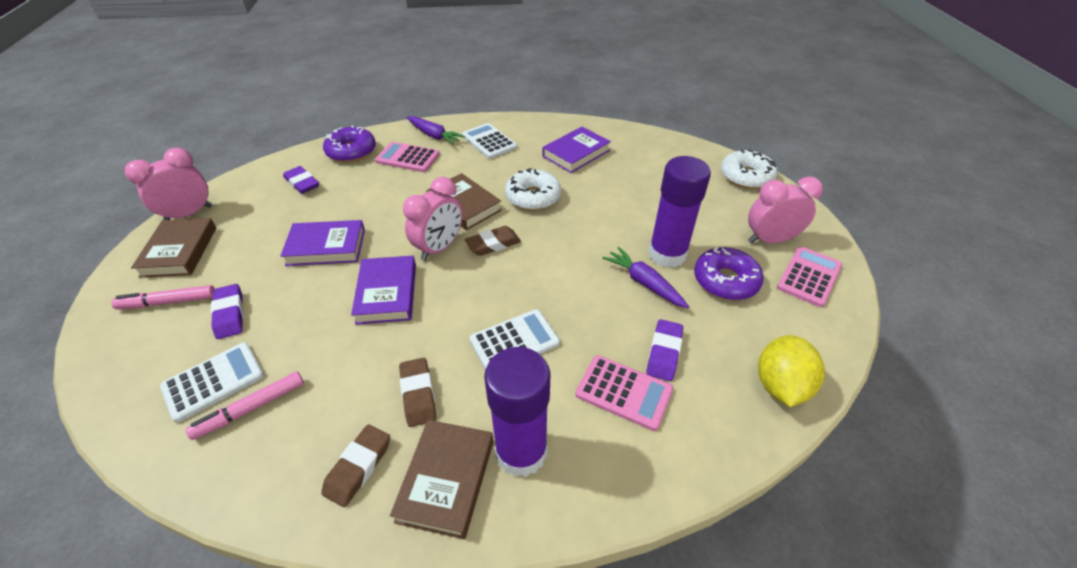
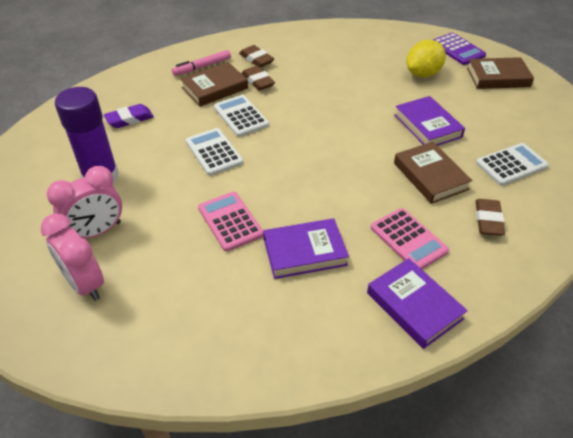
pink calculator: 3 -> 2
pink clock: 3 -> 2
pink marker: 2 -> 1
purple calculator: 0 -> 1
purple carrot: 2 -> 0
purple donut: 2 -> 0
purple eraser: 3 -> 1
purple glue stick: 2 -> 1
white donut: 2 -> 0

